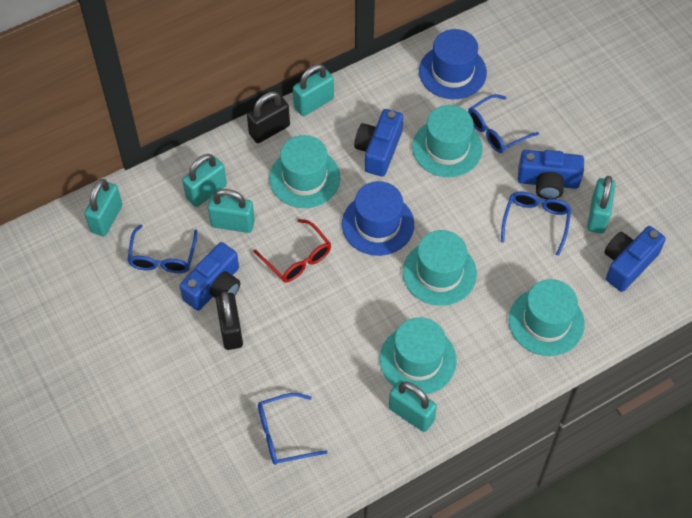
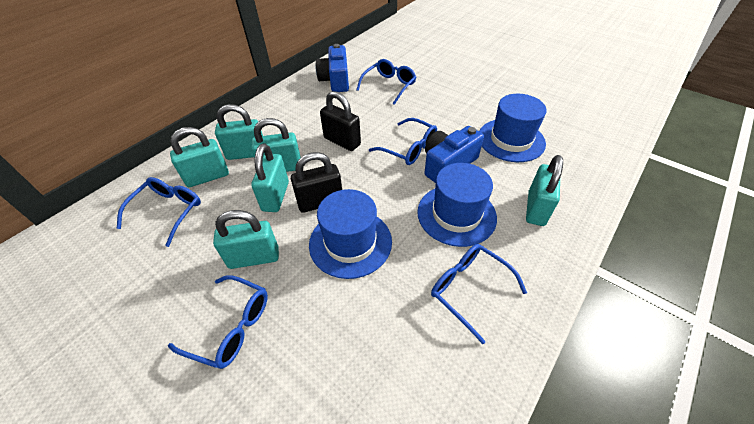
blue camera: 4 -> 2
blue glasses: 4 -> 5
blue hat: 2 -> 3
red glasses: 1 -> 0
turquoise hat: 5 -> 0

